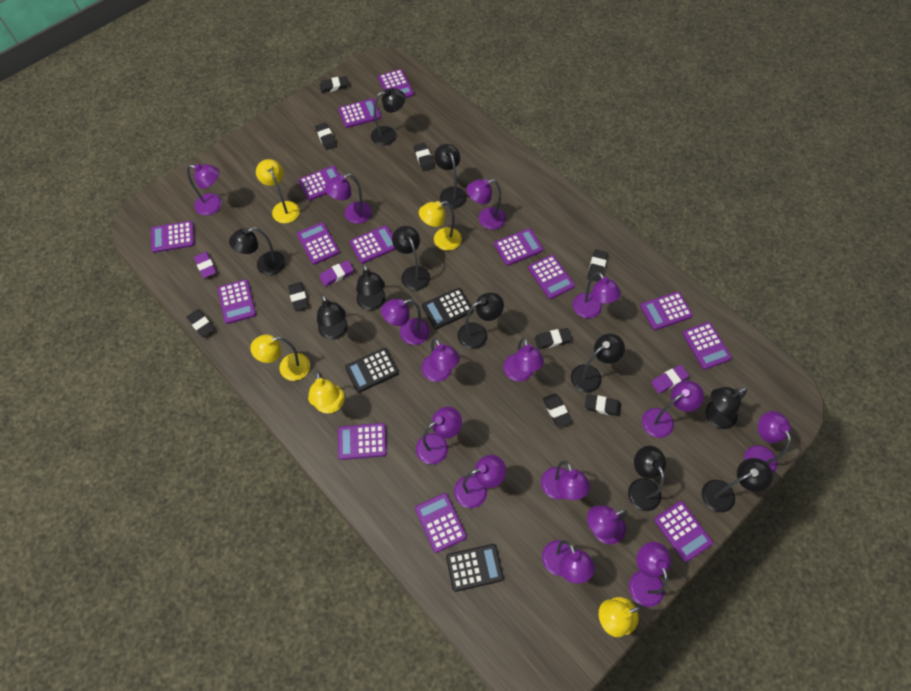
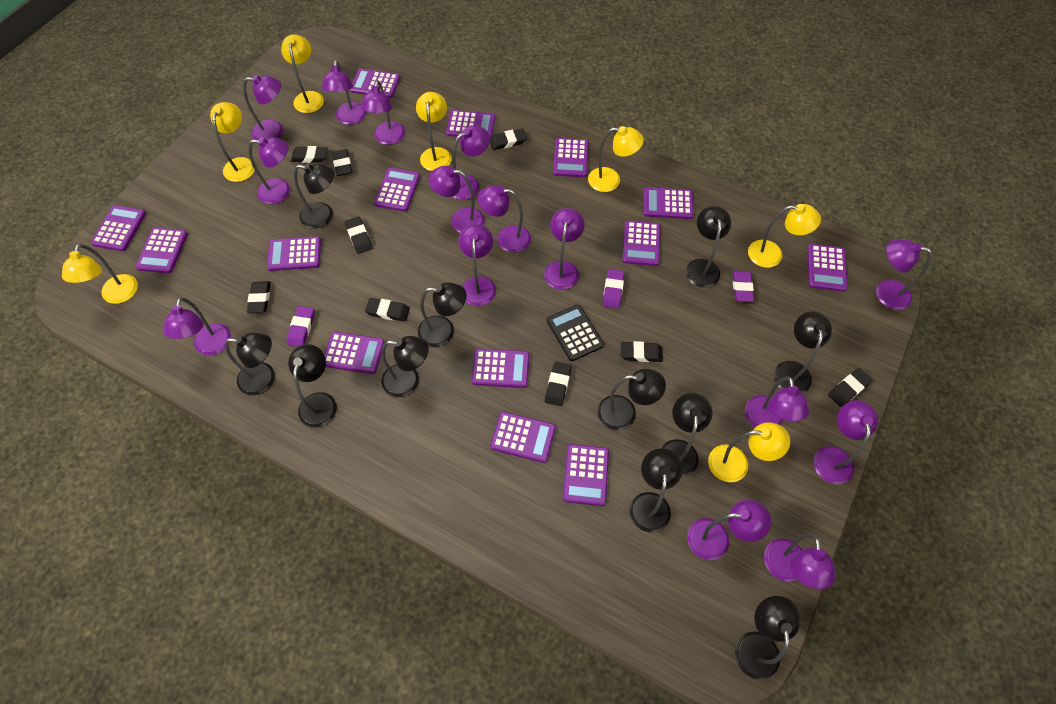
black calculator: 3 -> 1
yellow lamp: 5 -> 7

